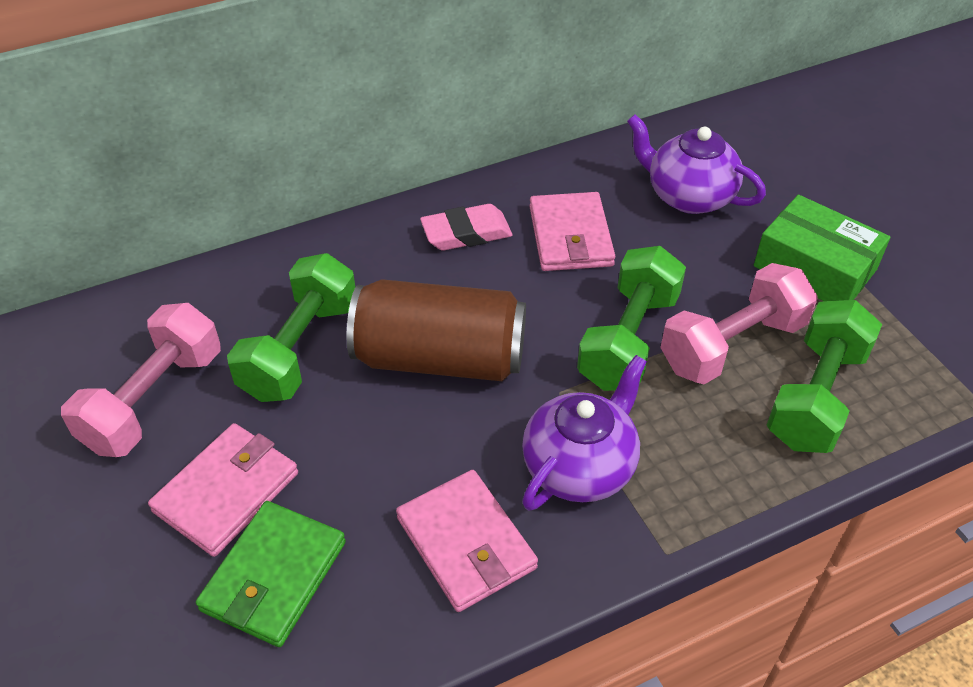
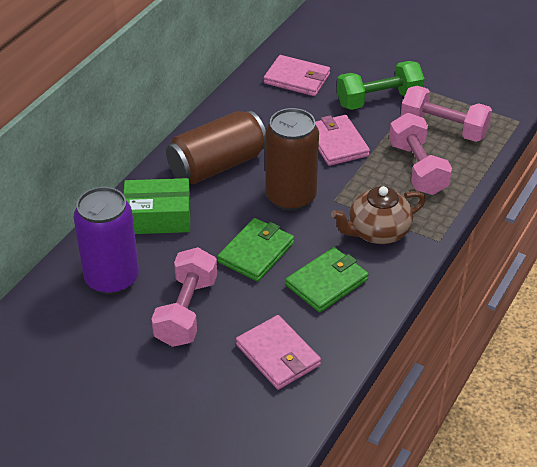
brown can: 1 -> 2
brown teapot: 0 -> 1
green dumbbell: 3 -> 1
green wallet: 1 -> 2
pink dumbbell: 2 -> 3
pink eraser: 1 -> 0
purple can: 0 -> 1
purple teapot: 2 -> 0

